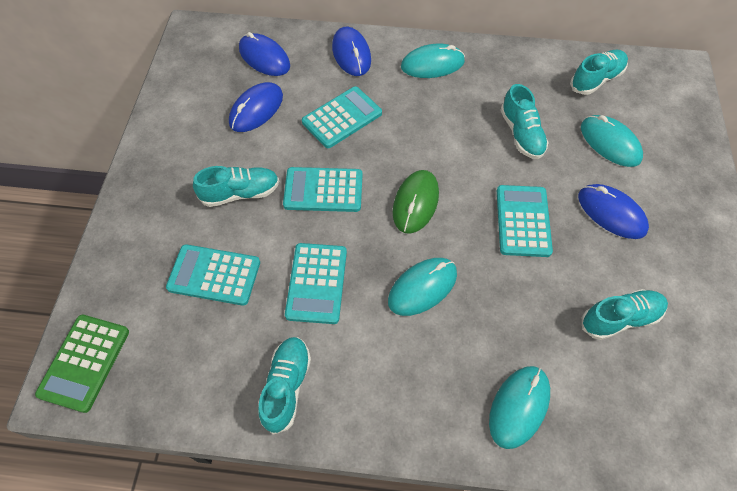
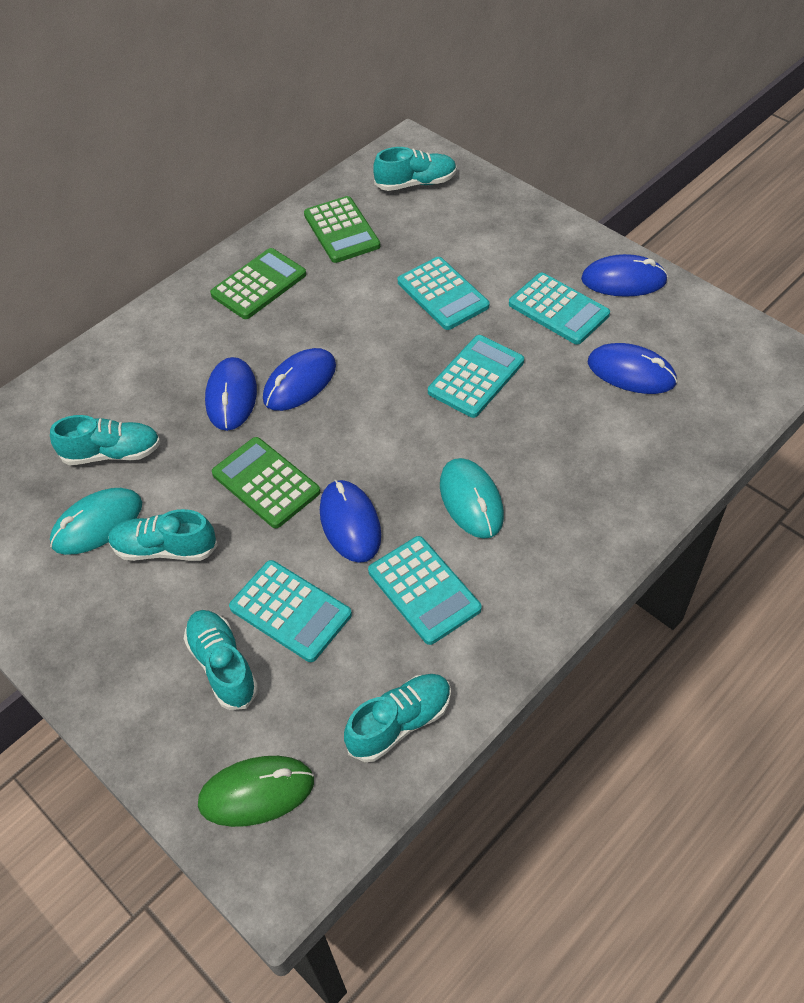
blue mouse: 4 -> 5
green calculator: 1 -> 3
turquoise mouse: 4 -> 2

